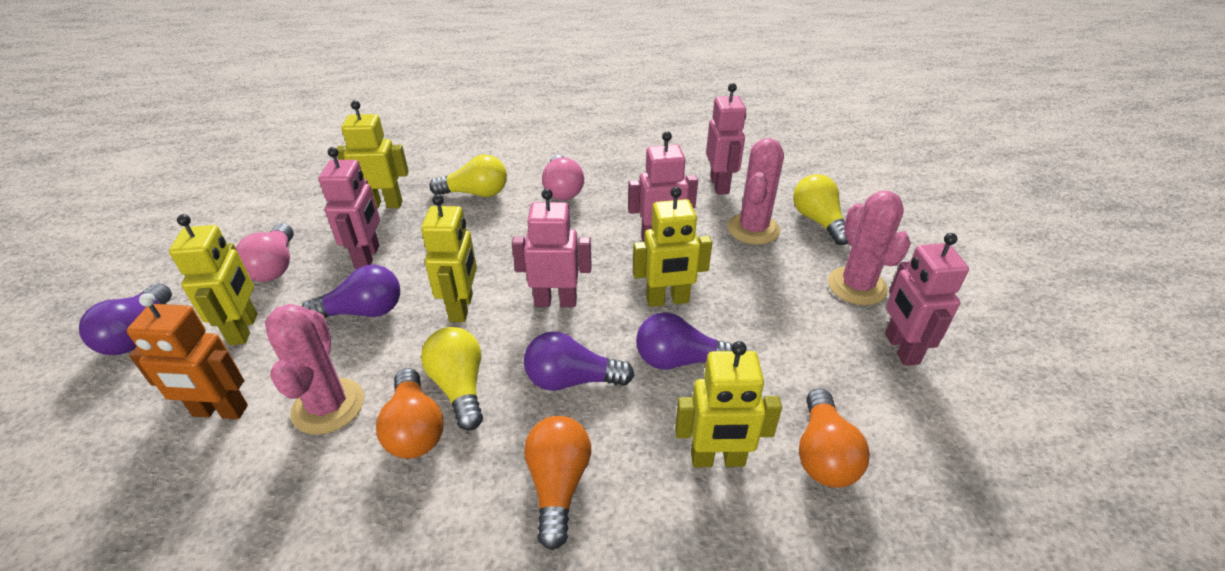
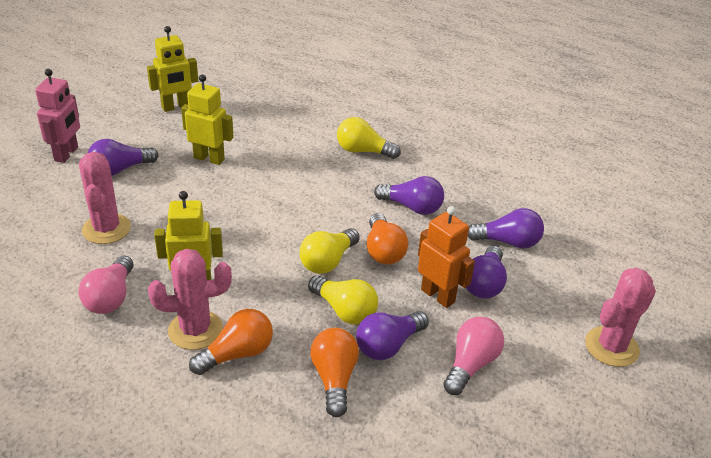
pink robot: 5 -> 1
purple light bulb: 4 -> 5
yellow robot: 5 -> 3

